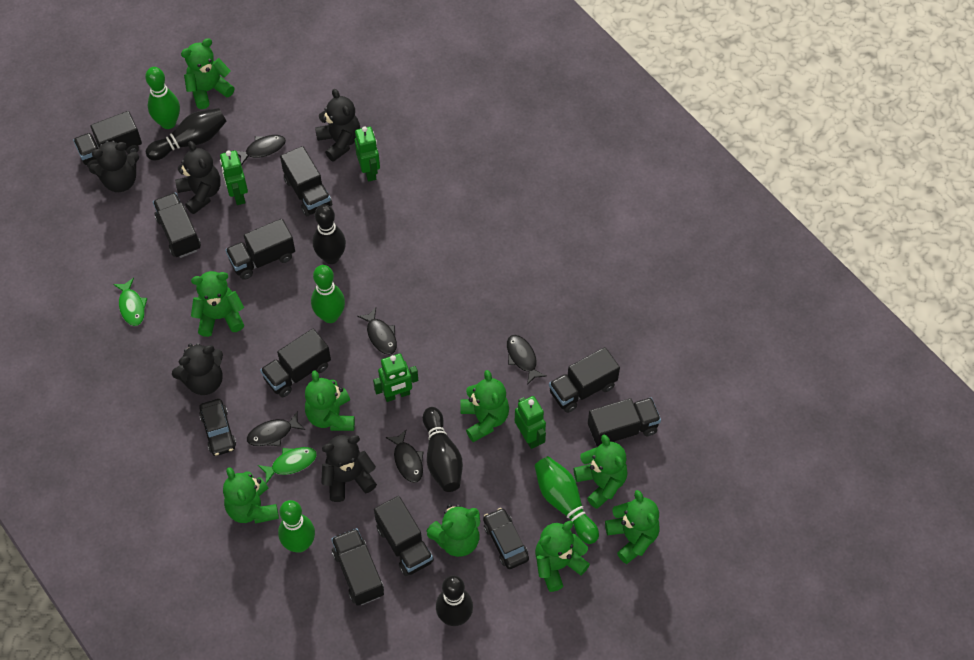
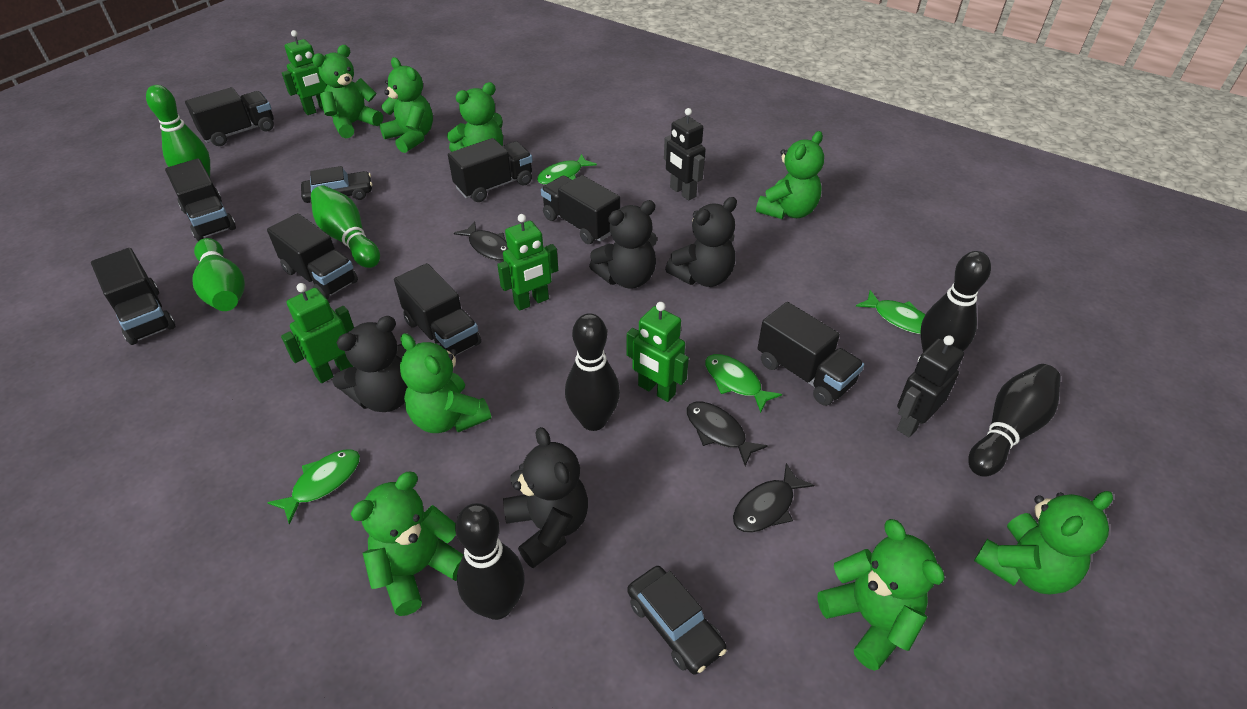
black fish: 5 -> 3
black robot: 0 -> 2
black teddy bear: 5 -> 4
black truck: 9 -> 8
green bowling pin: 4 -> 3
green fish: 2 -> 4
green teddy bear: 9 -> 8

